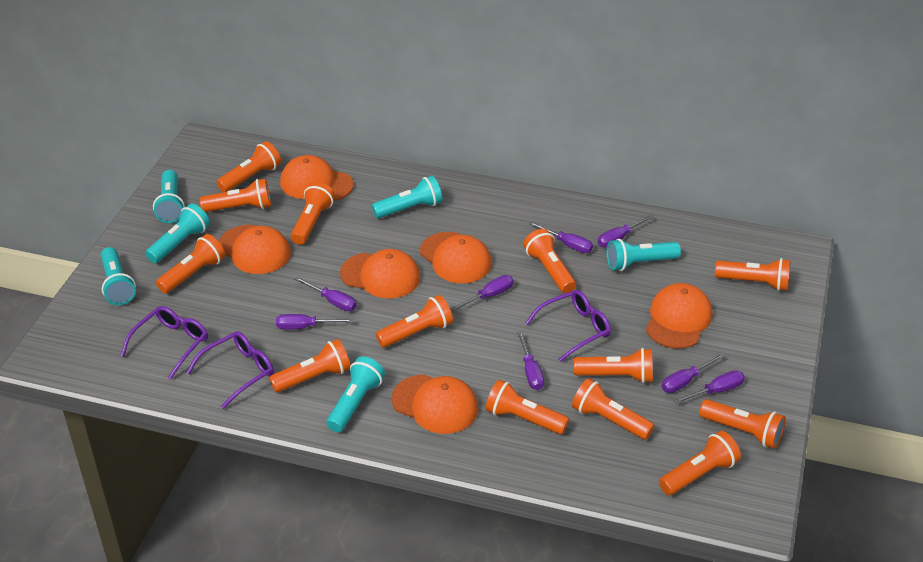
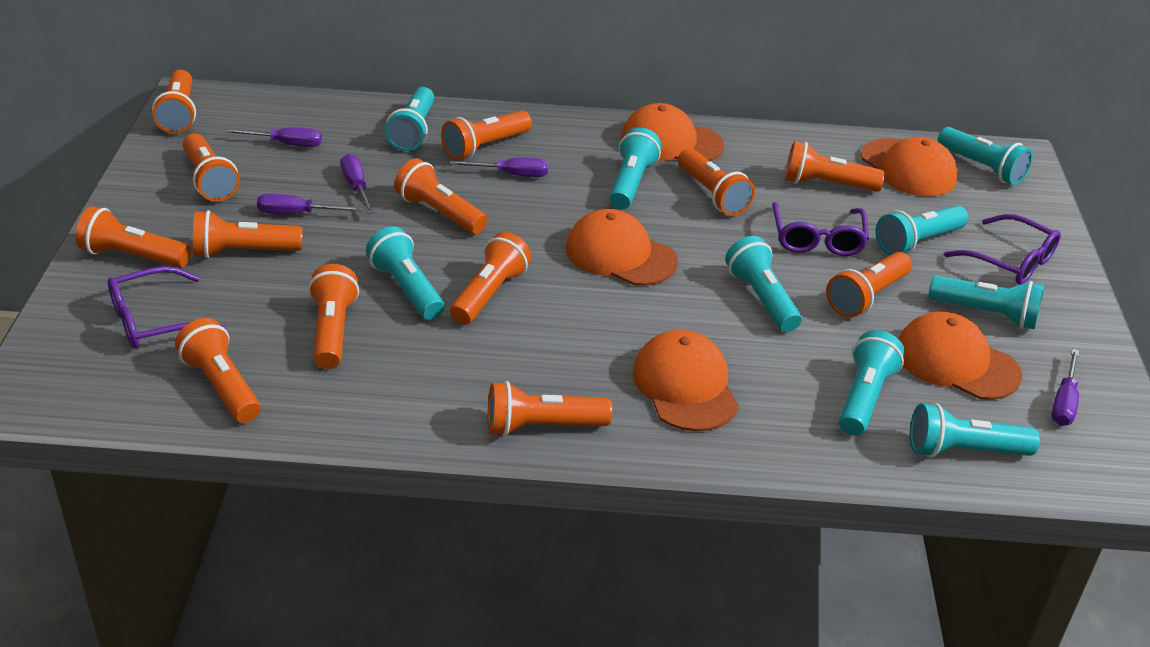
orange cap: 6 -> 5
purple screwdriver: 8 -> 5
turquoise flashlight: 6 -> 9

